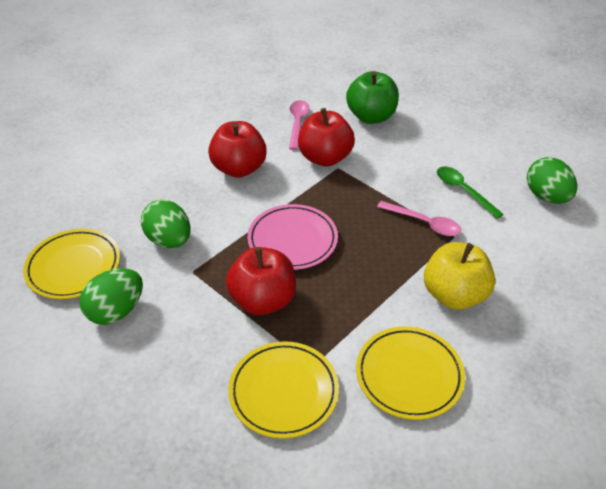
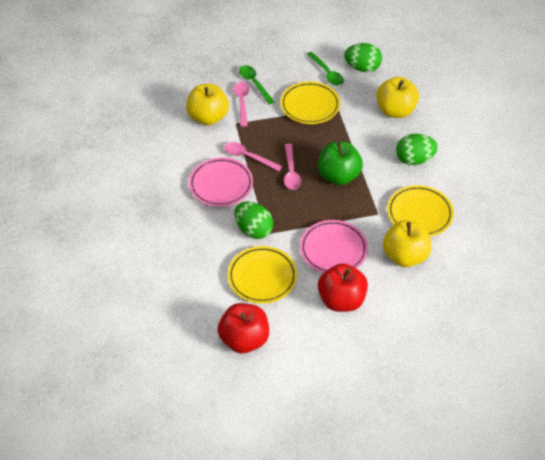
green spoon: 1 -> 2
pink plate: 1 -> 2
pink spoon: 2 -> 3
red apple: 3 -> 2
yellow apple: 1 -> 3

